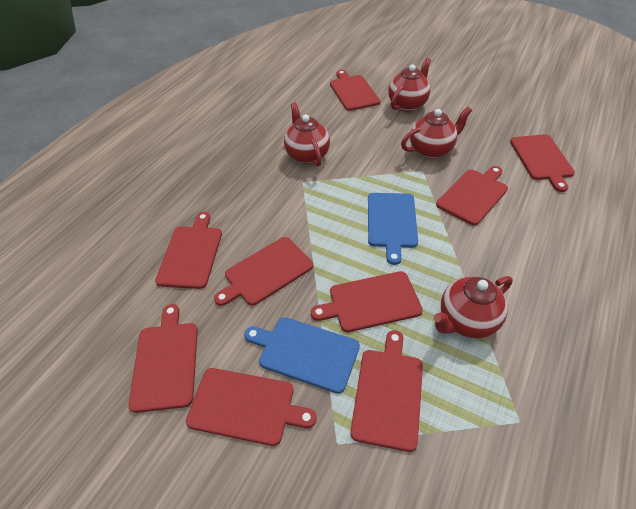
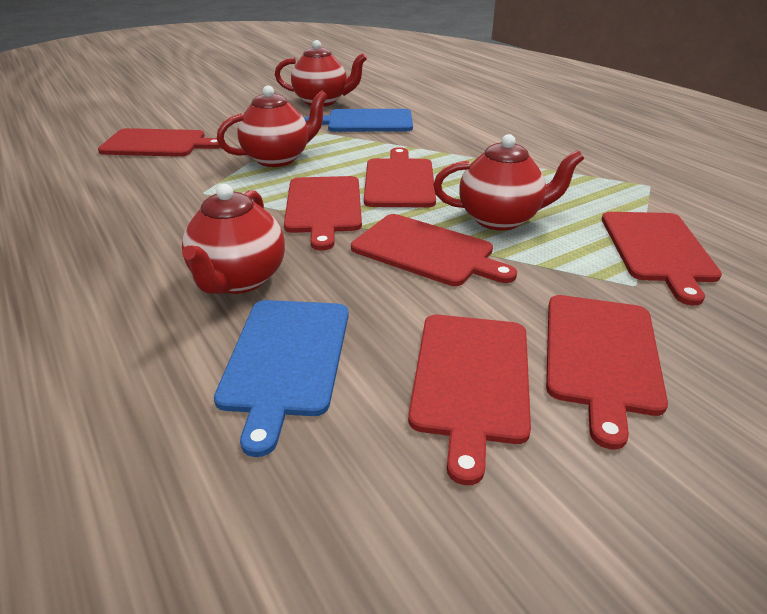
red cutting board: 9 -> 7

